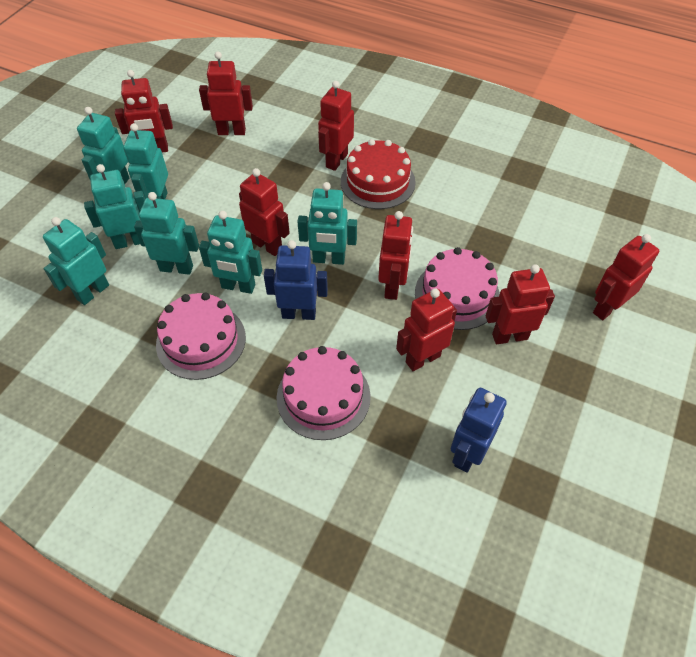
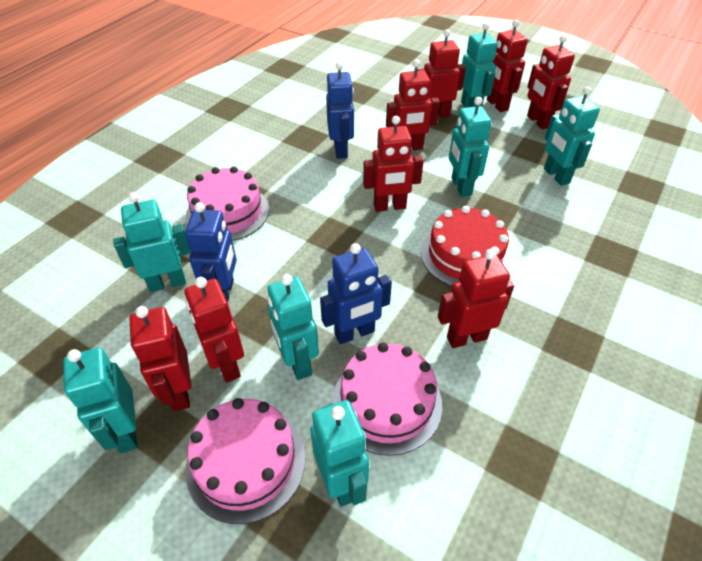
blue robot: 2 -> 3

